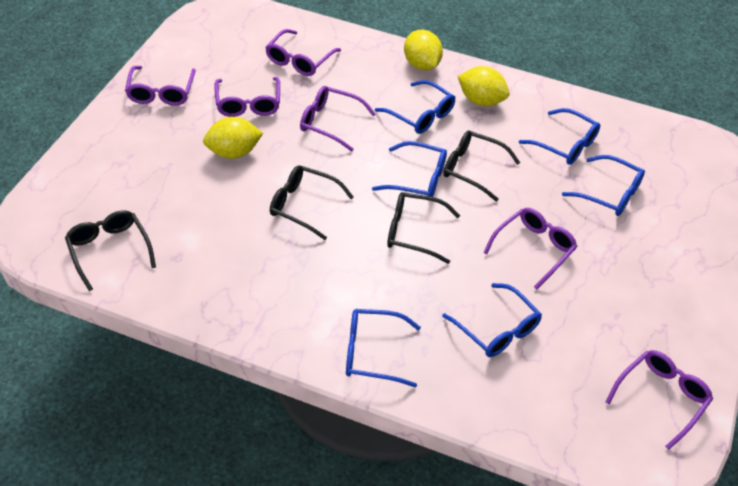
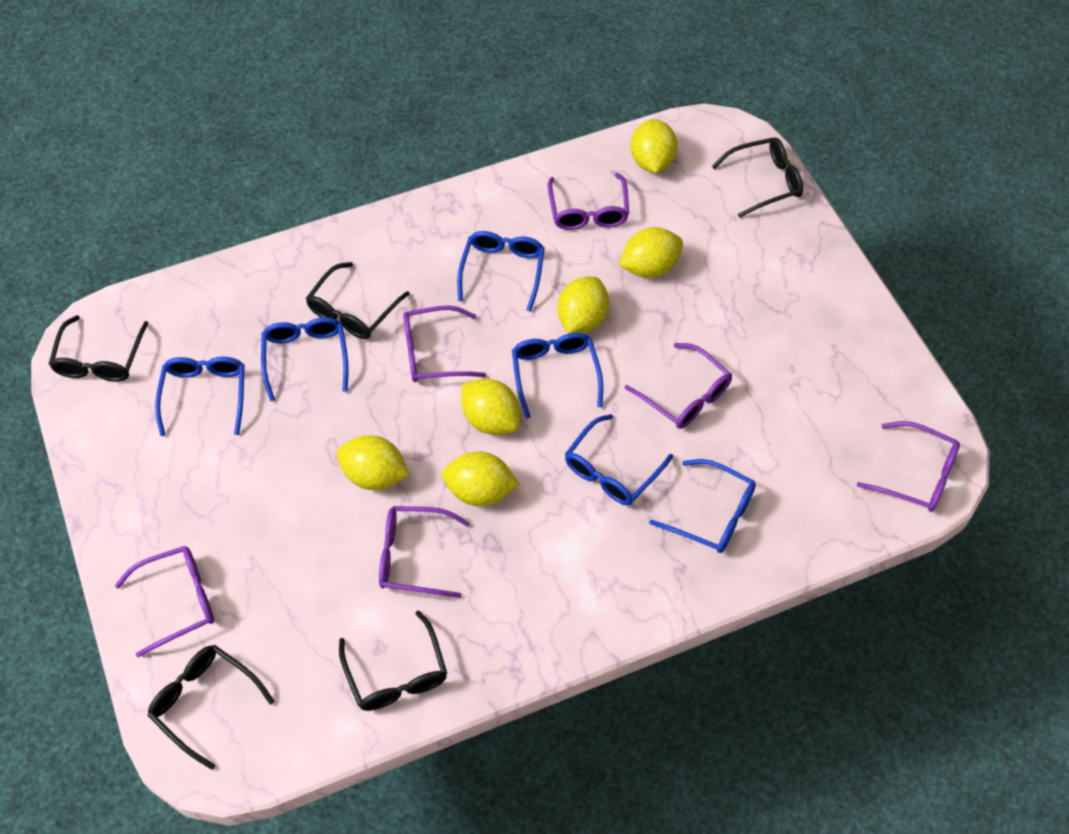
black glasses: 4 -> 5
yellow lemon: 3 -> 6

